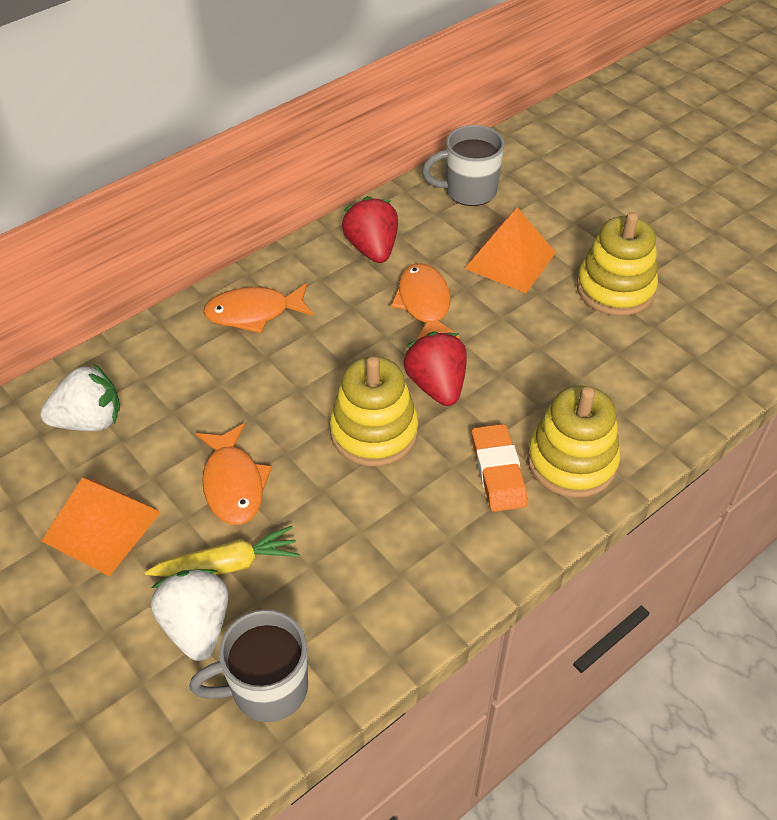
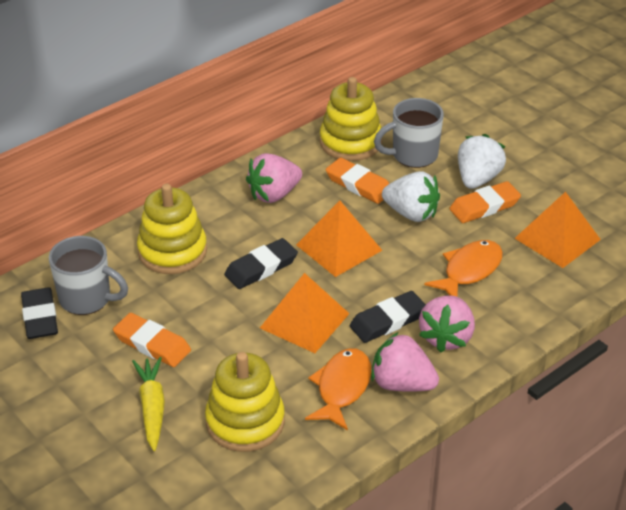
black eraser: 0 -> 3
orange eraser: 1 -> 3
orange fish: 3 -> 2
orange pyramid: 2 -> 3
pink strawberry: 0 -> 3
red strawberry: 2 -> 0

